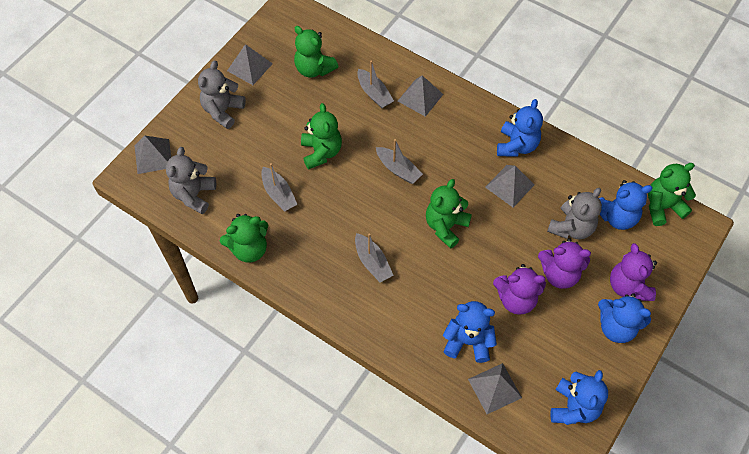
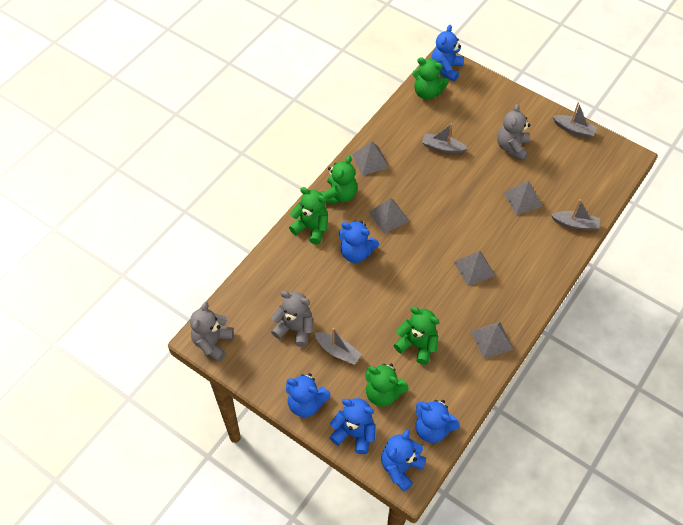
blue teddy bear: 5 -> 6
purple teddy bear: 3 -> 0

